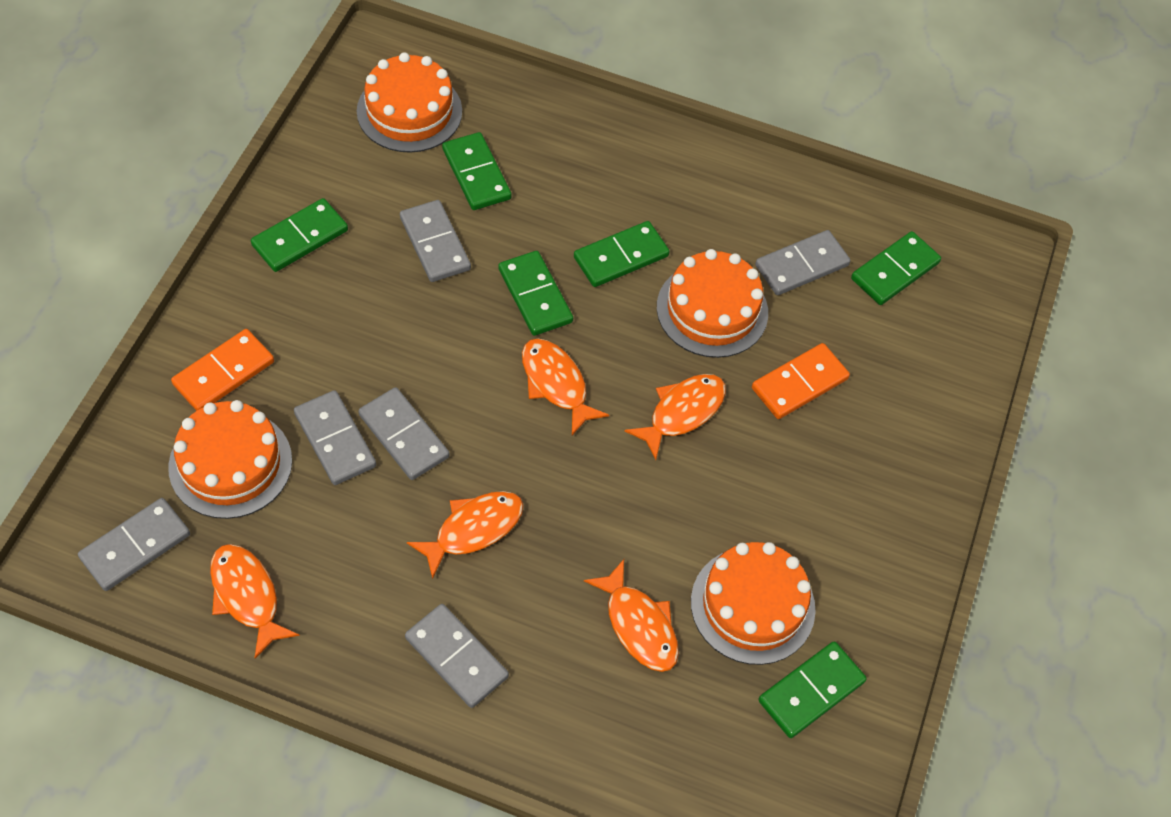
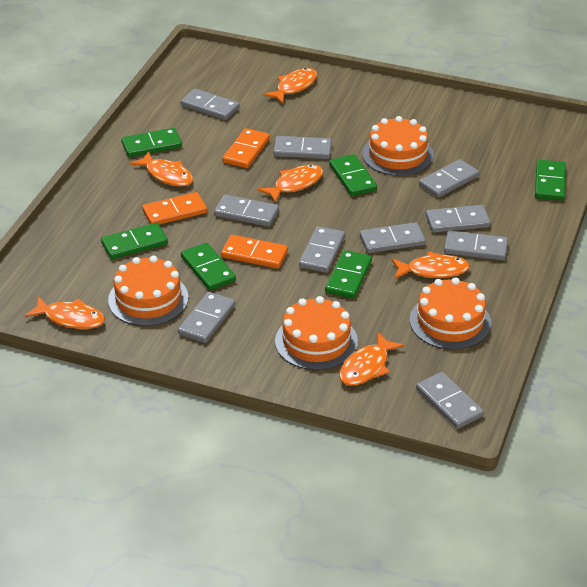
grey domino: 6 -> 10
orange domino: 2 -> 3
orange fish: 5 -> 6

